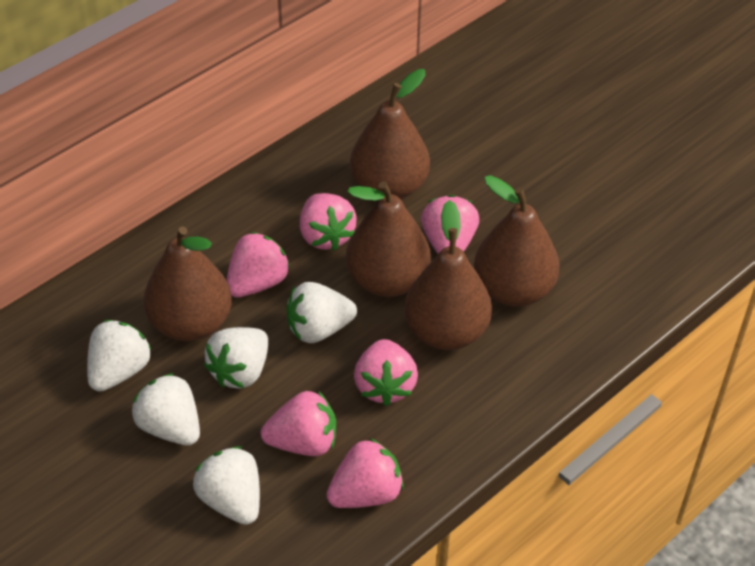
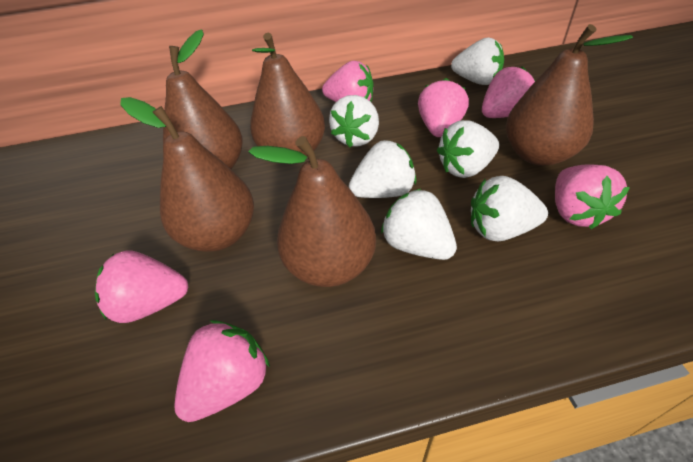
white strawberry: 5 -> 6

